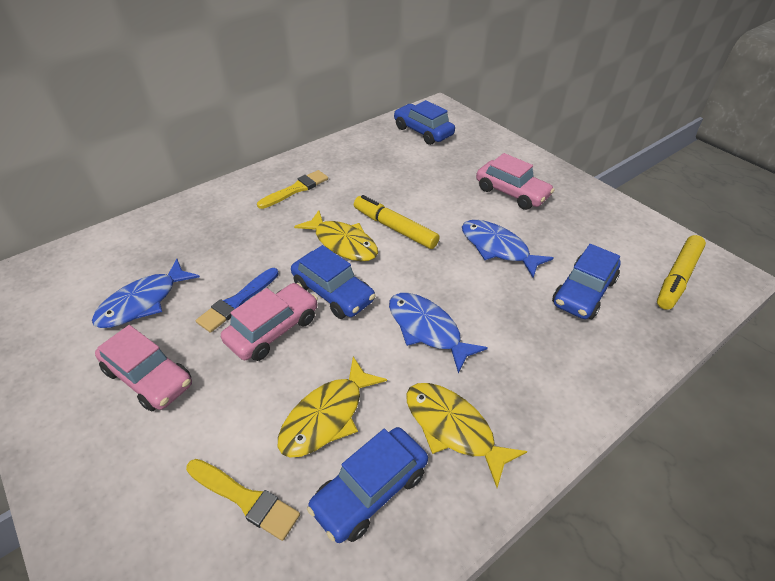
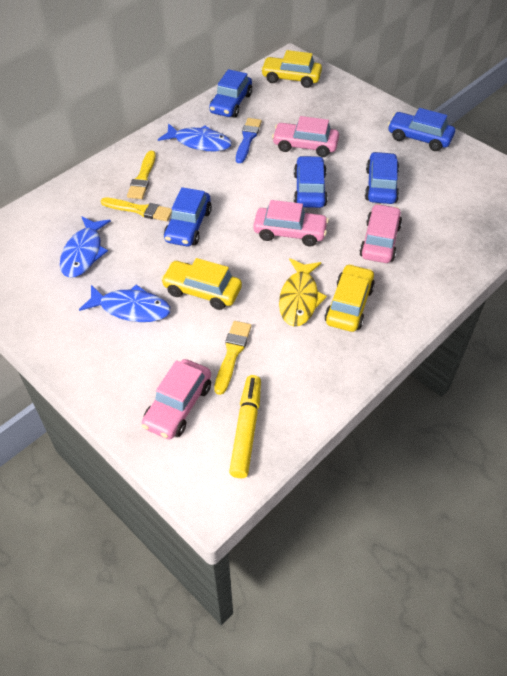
blue car: 4 -> 5
pink car: 3 -> 4
yellow brush: 2 -> 3
yellow car: 0 -> 3
yellow fish: 3 -> 1
yellow marker: 2 -> 1

